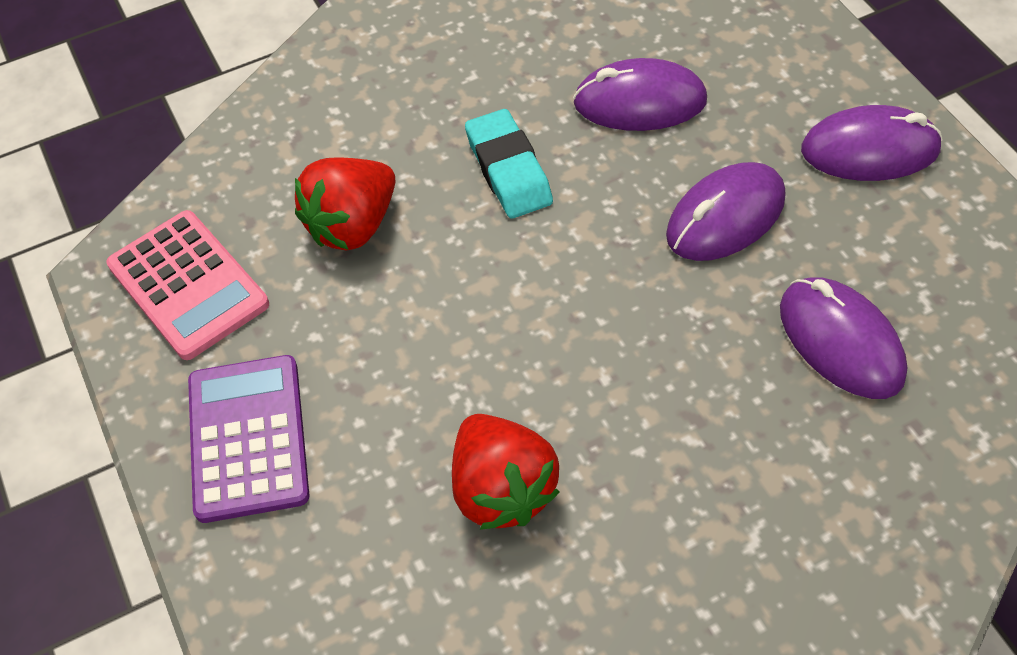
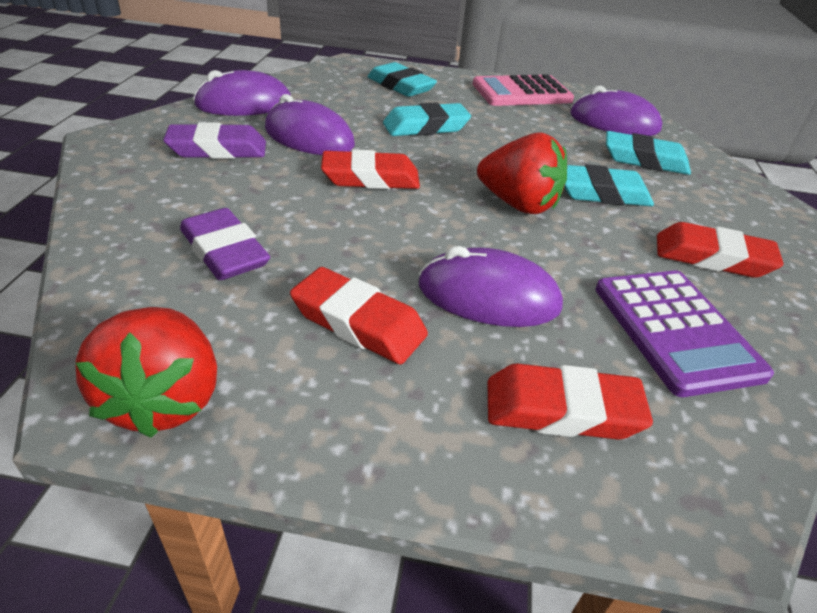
purple eraser: 0 -> 2
red eraser: 0 -> 4
turquoise eraser: 1 -> 4

